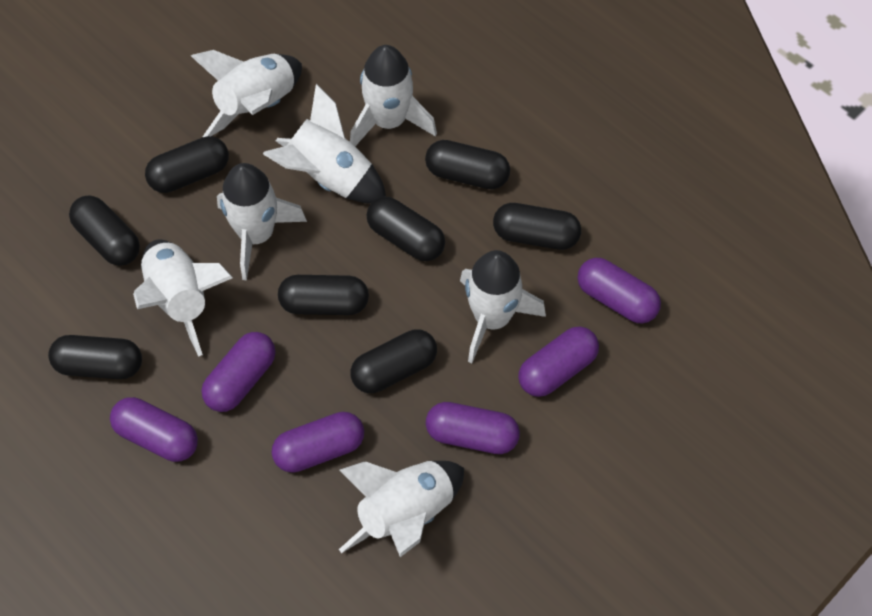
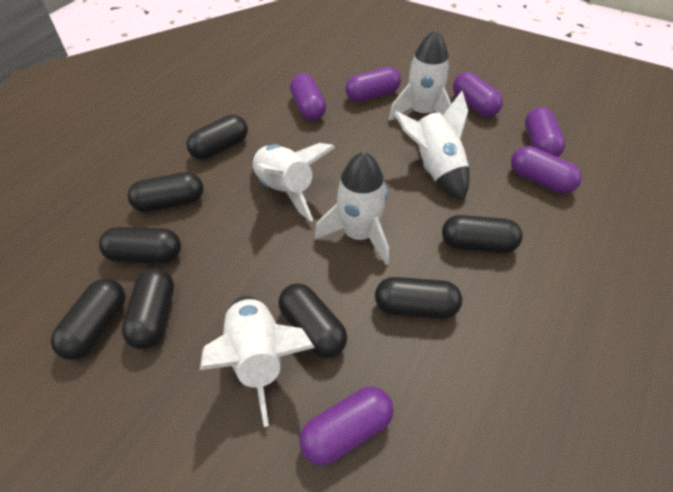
white rocket: 7 -> 5

